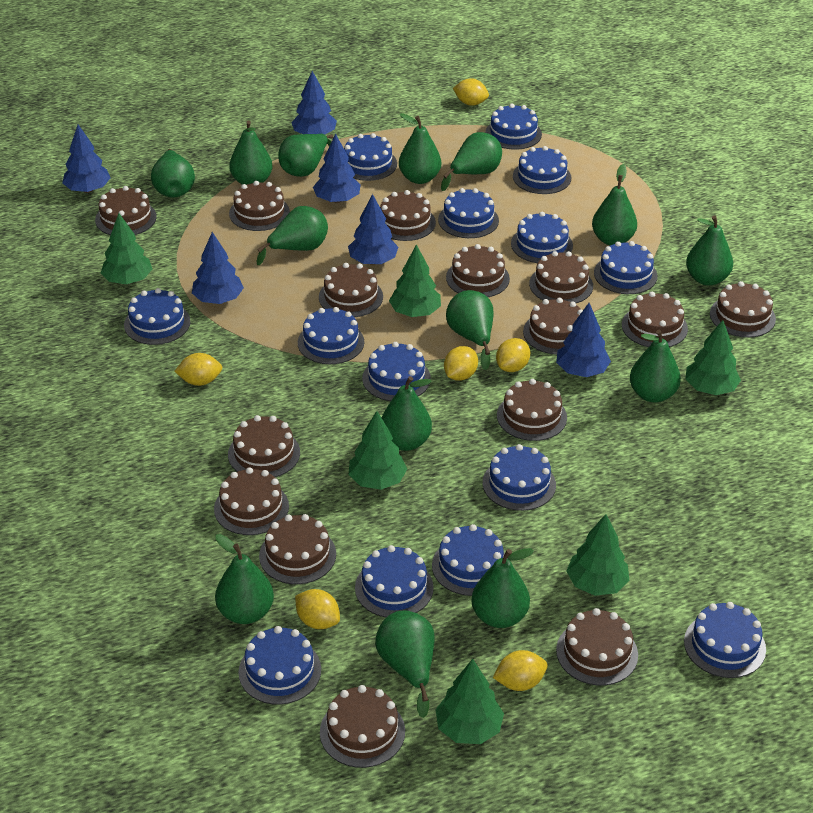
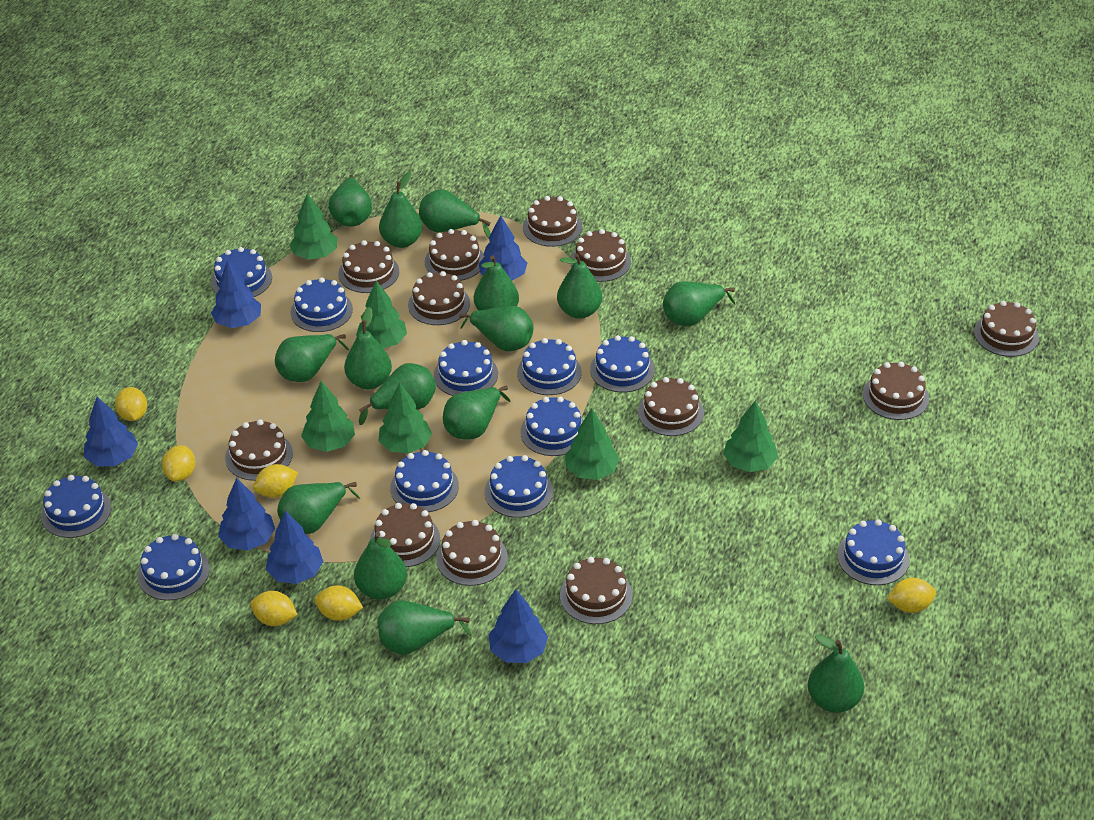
blue cake: 14 -> 11
brown cake: 15 -> 12
green pear: 14 -> 15

